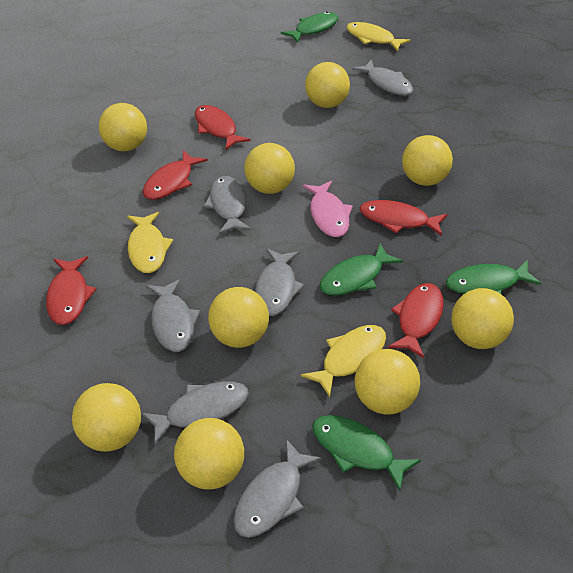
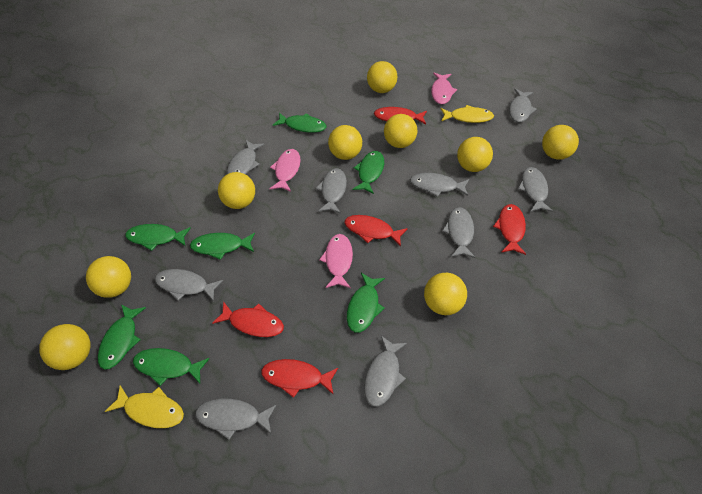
green fish: 4 -> 7
grey fish: 6 -> 9
pink fish: 1 -> 3
yellow fish: 3 -> 2

